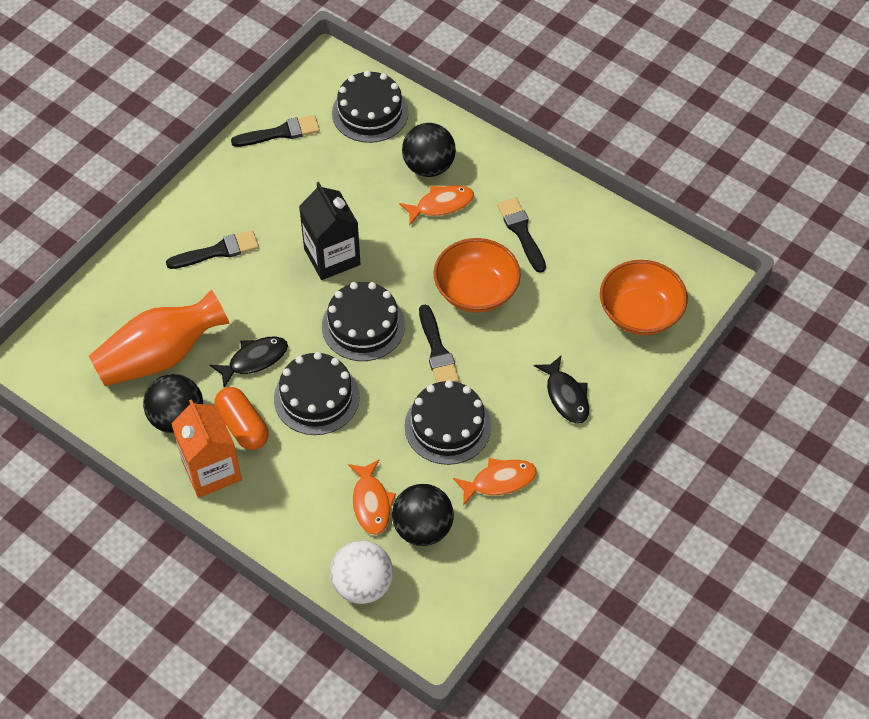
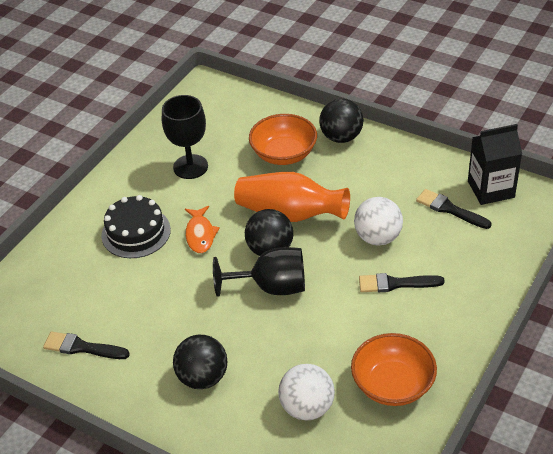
black brush: 4 -> 3
black cake: 4 -> 1
black fish: 2 -> 0
black goblet: 0 -> 2
orange capsule: 1 -> 0
orange carton: 1 -> 0
orange fish: 3 -> 1
white ball: 1 -> 2

